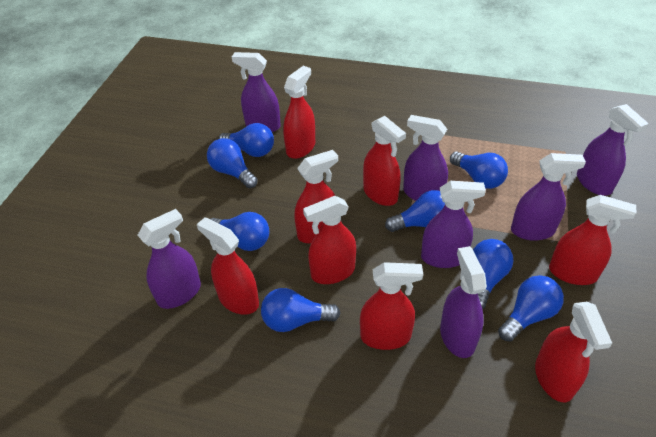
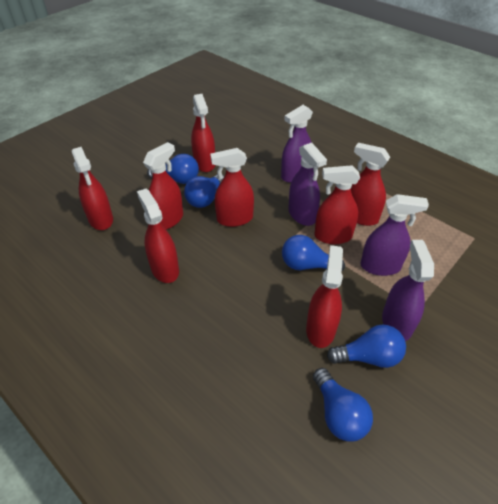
blue light bulb: 8 -> 5
purple spray bottle: 7 -> 4

